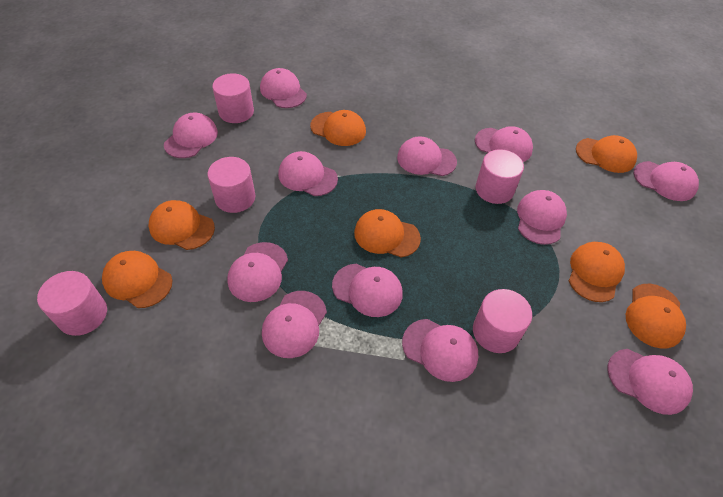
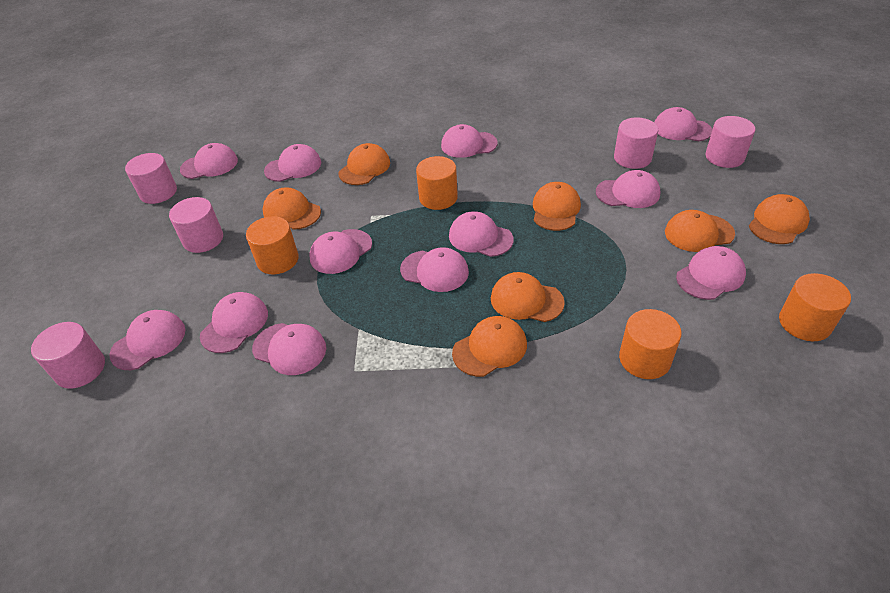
orange cylinder: 0 -> 4

